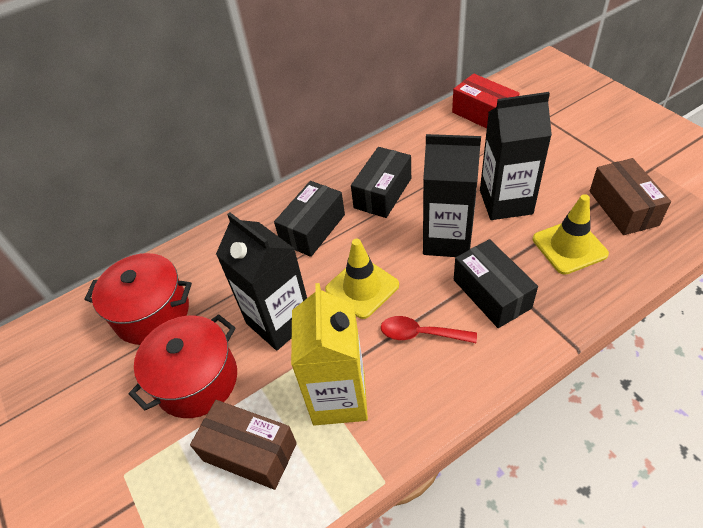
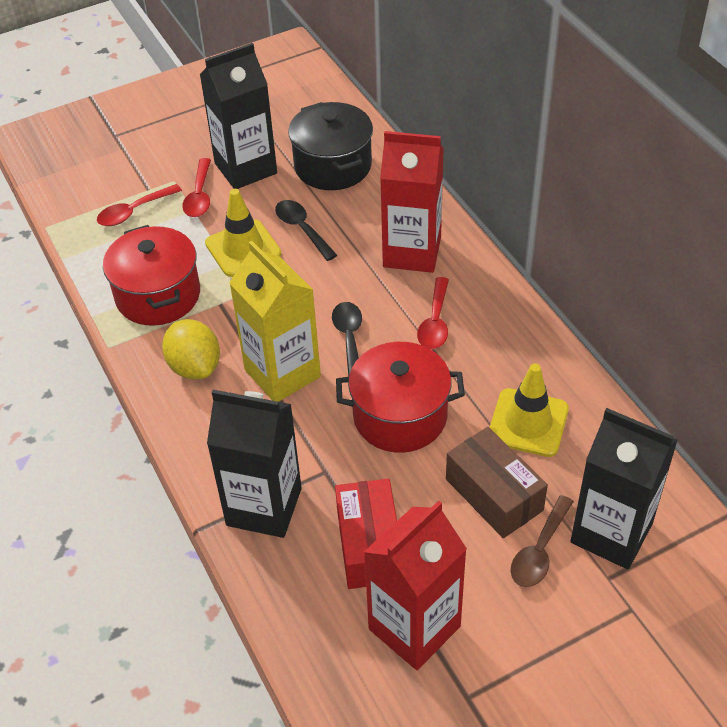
black box: 3 -> 0
black pot: 0 -> 1
black spoon: 0 -> 2
brown box: 2 -> 1
brown spoon: 0 -> 1
red carton: 0 -> 2
red spoon: 1 -> 3
yellow lemon: 0 -> 1

